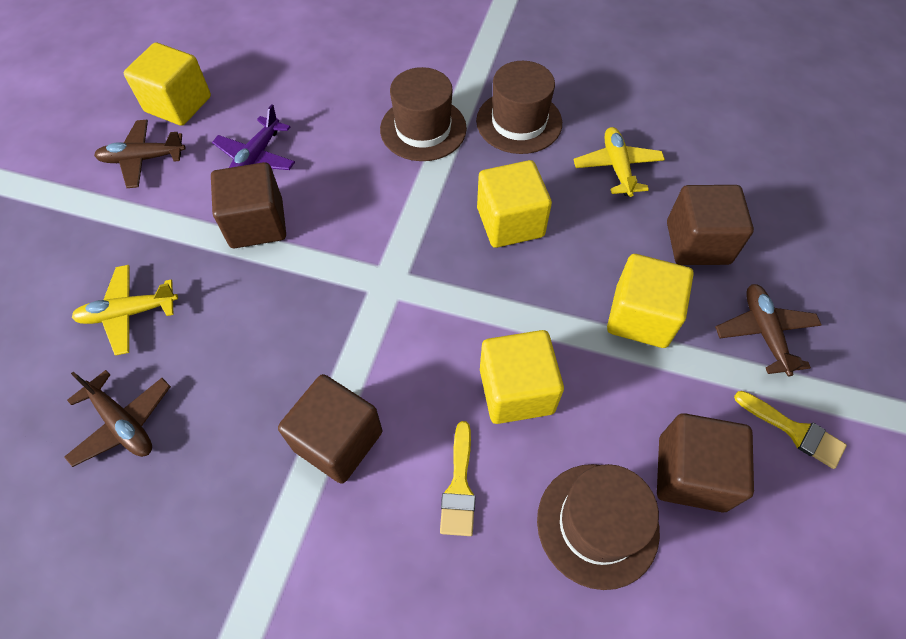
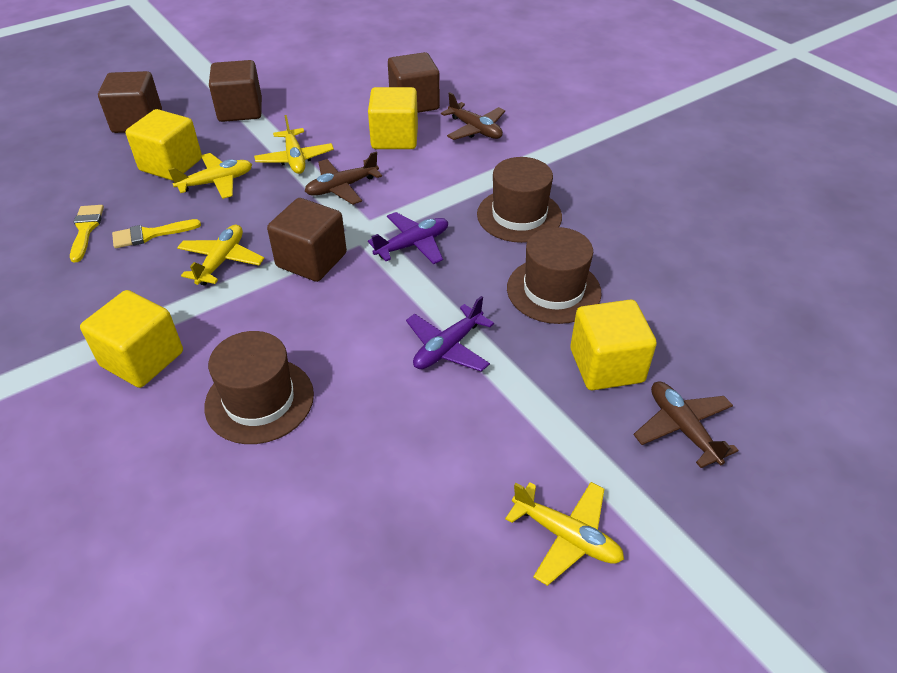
purple plane: 1 -> 2
yellow plane: 2 -> 4

